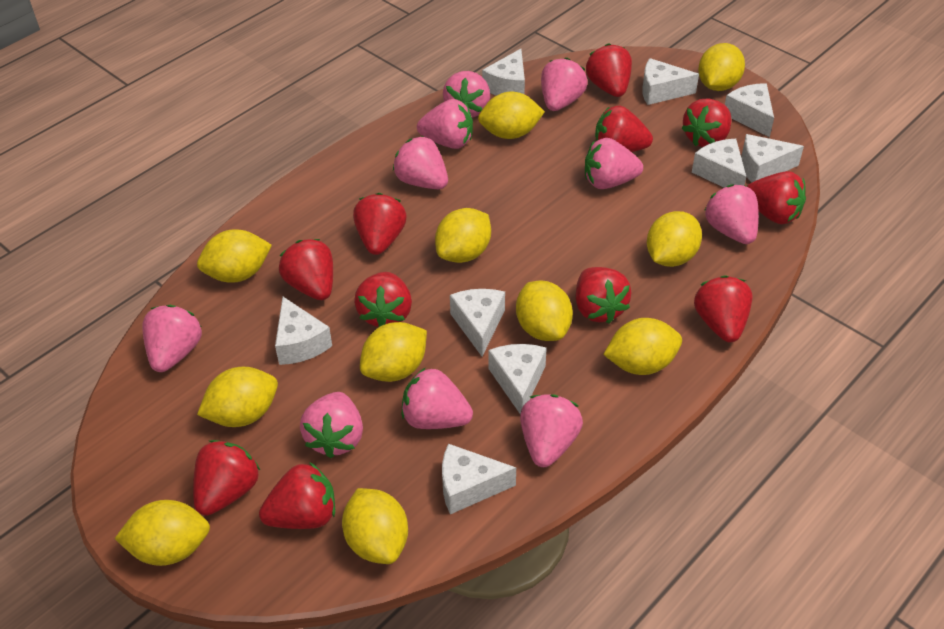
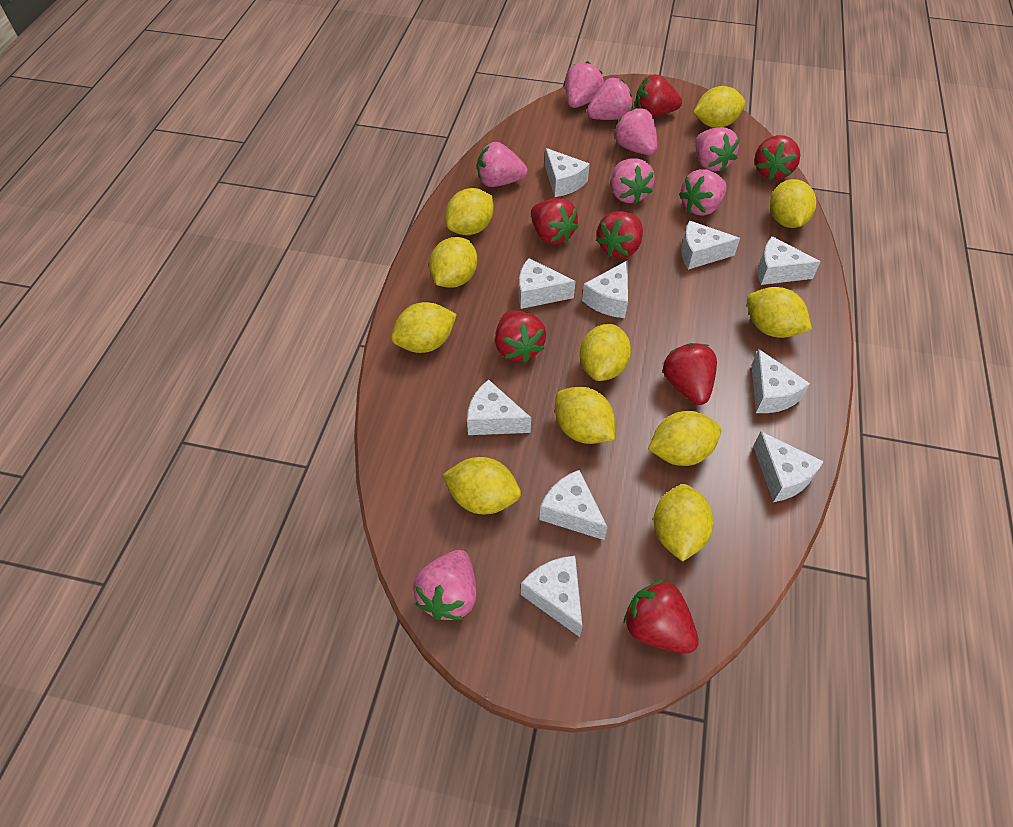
pink strawberry: 10 -> 8
red strawberry: 11 -> 7
white cheese: 9 -> 10

